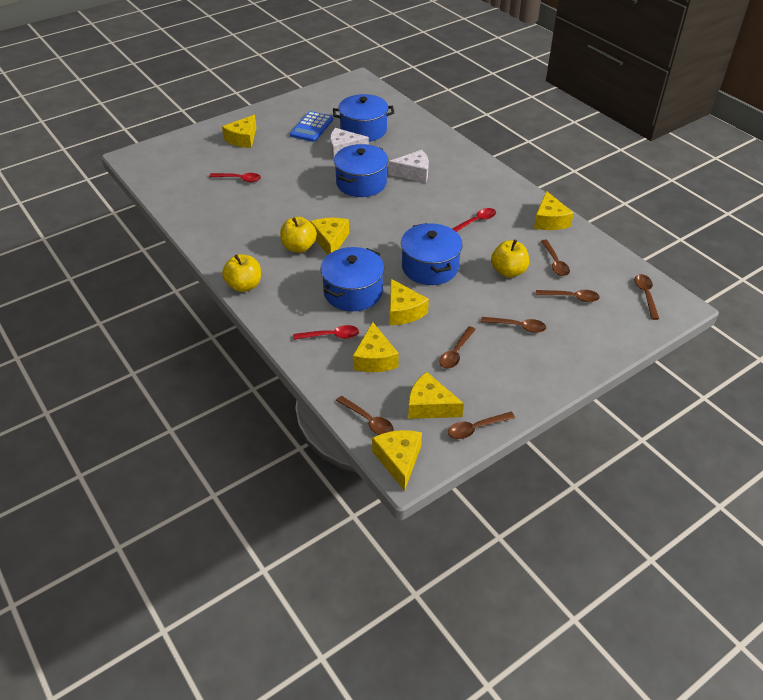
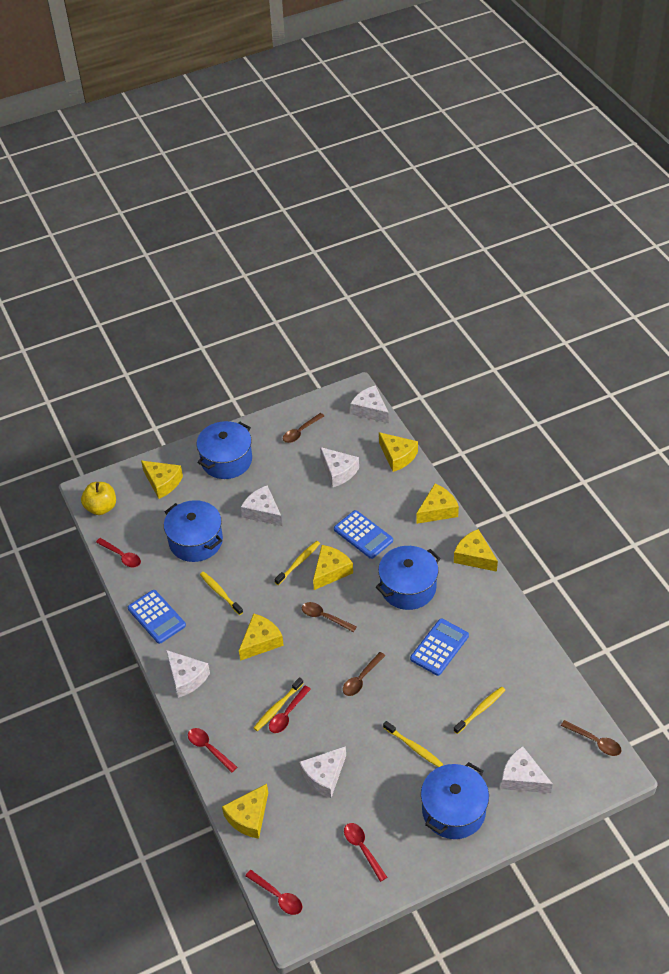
blue calculator: 1 -> 3
brown spoon: 7 -> 4
red spoon: 3 -> 5
white cheese: 2 -> 6
yellow apple: 3 -> 1
yellow toothbrush: 0 -> 5

